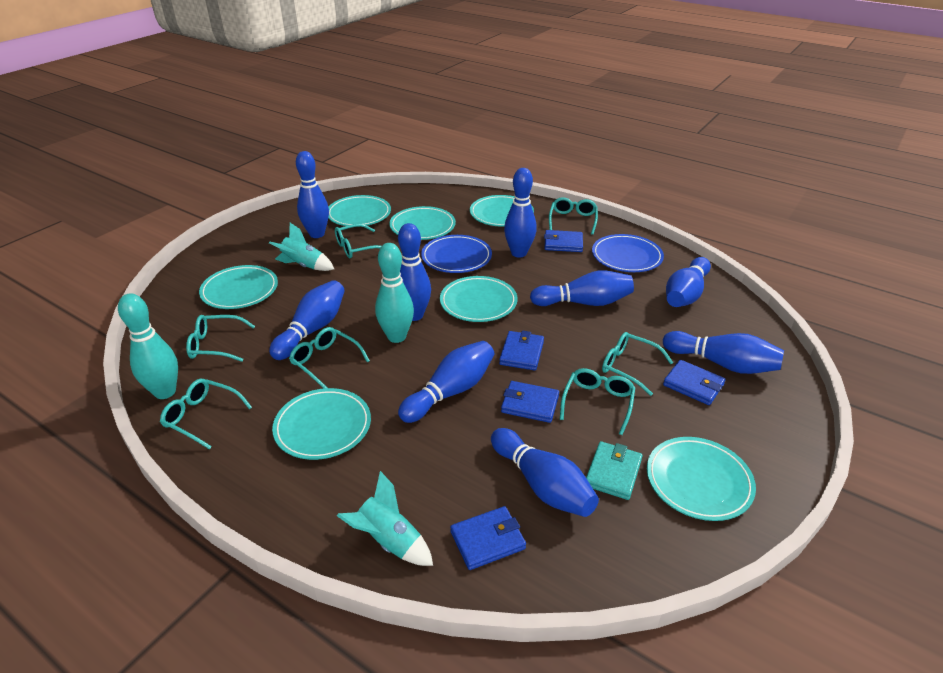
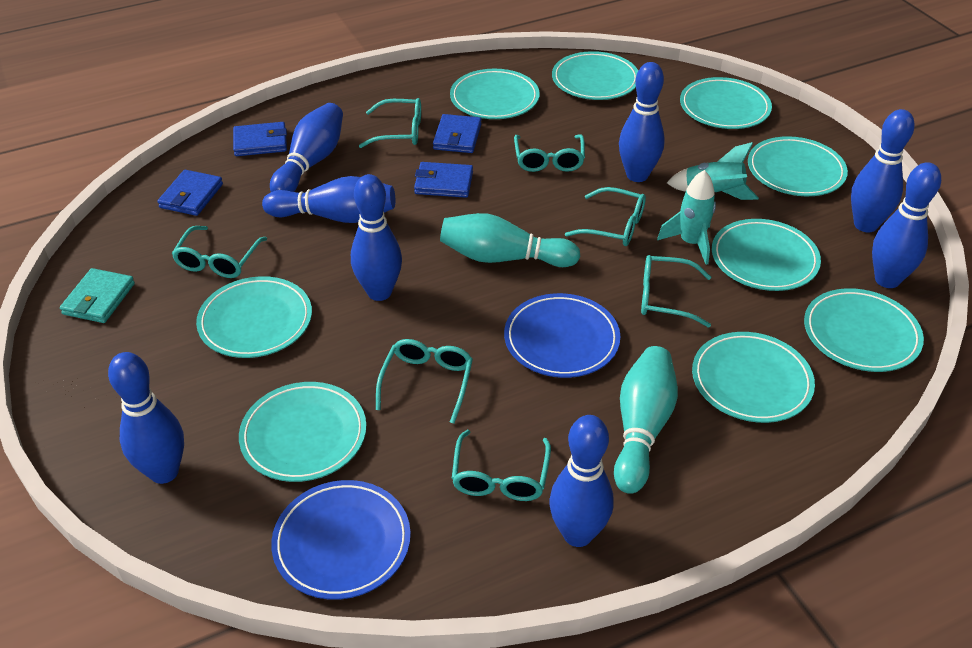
blue bowling pin: 9 -> 8
blue wallet: 5 -> 4
turquoise plate: 7 -> 9

